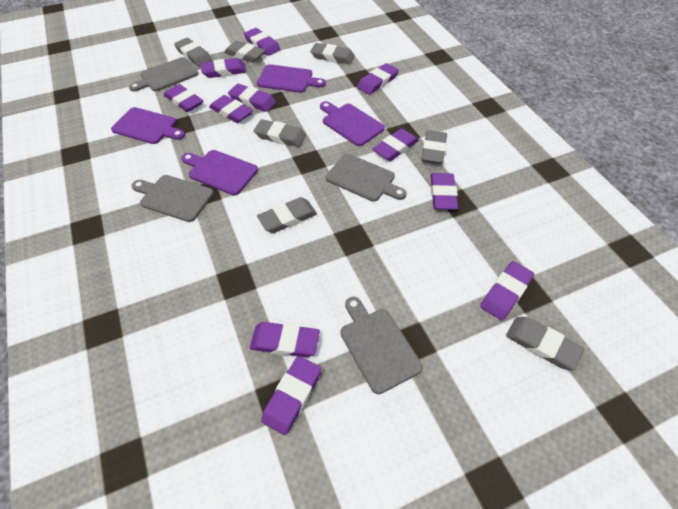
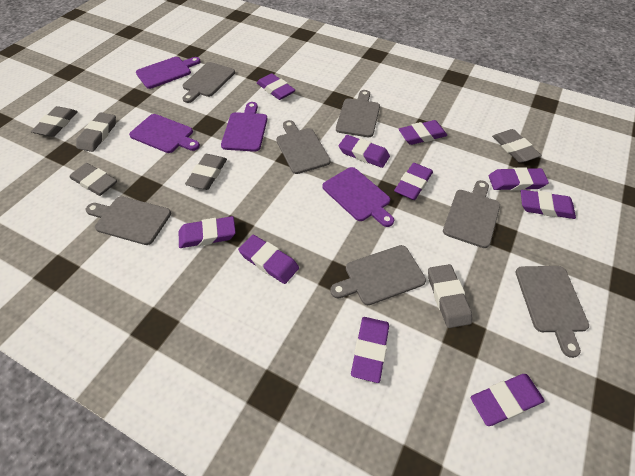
grey cutting board: 4 -> 7
grey eraser: 7 -> 6
purple eraser: 11 -> 10

